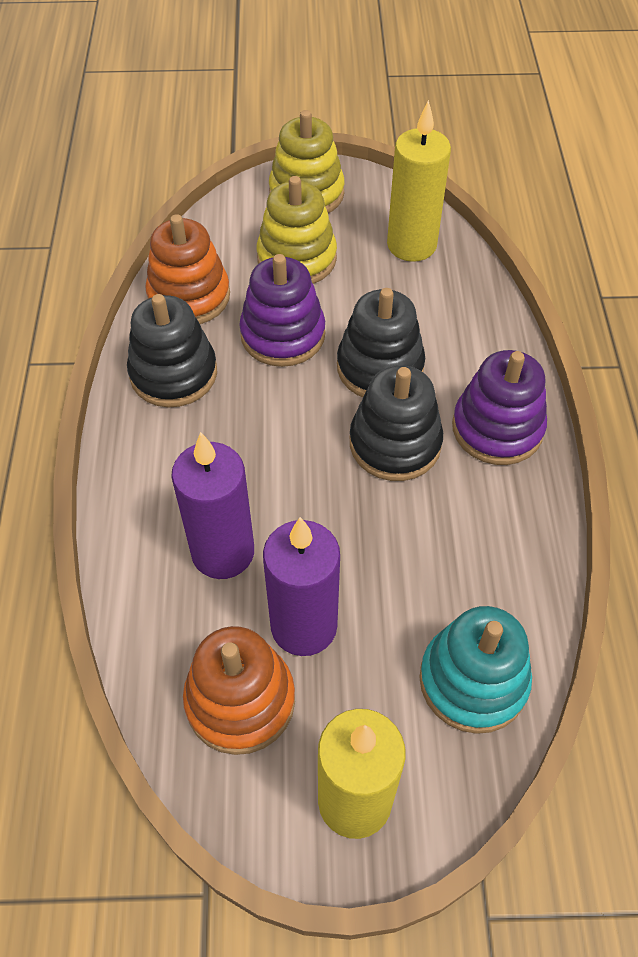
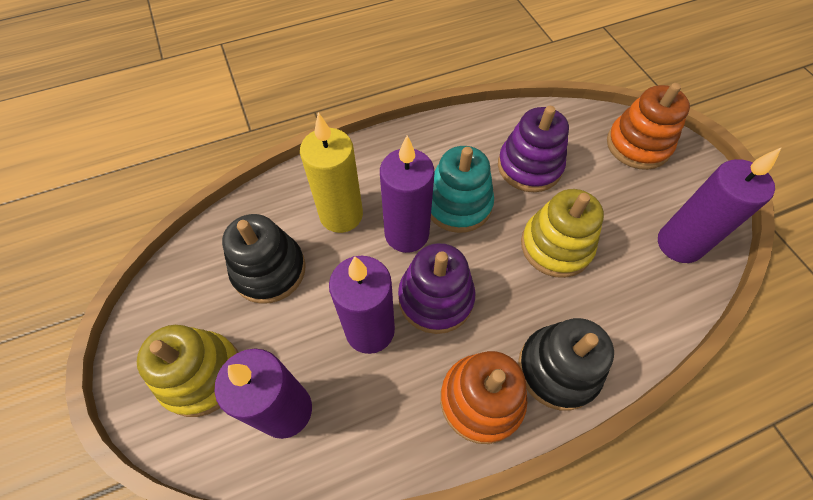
black stacking toy: 3 -> 2
purple candle: 2 -> 4
yellow candle: 2 -> 1

